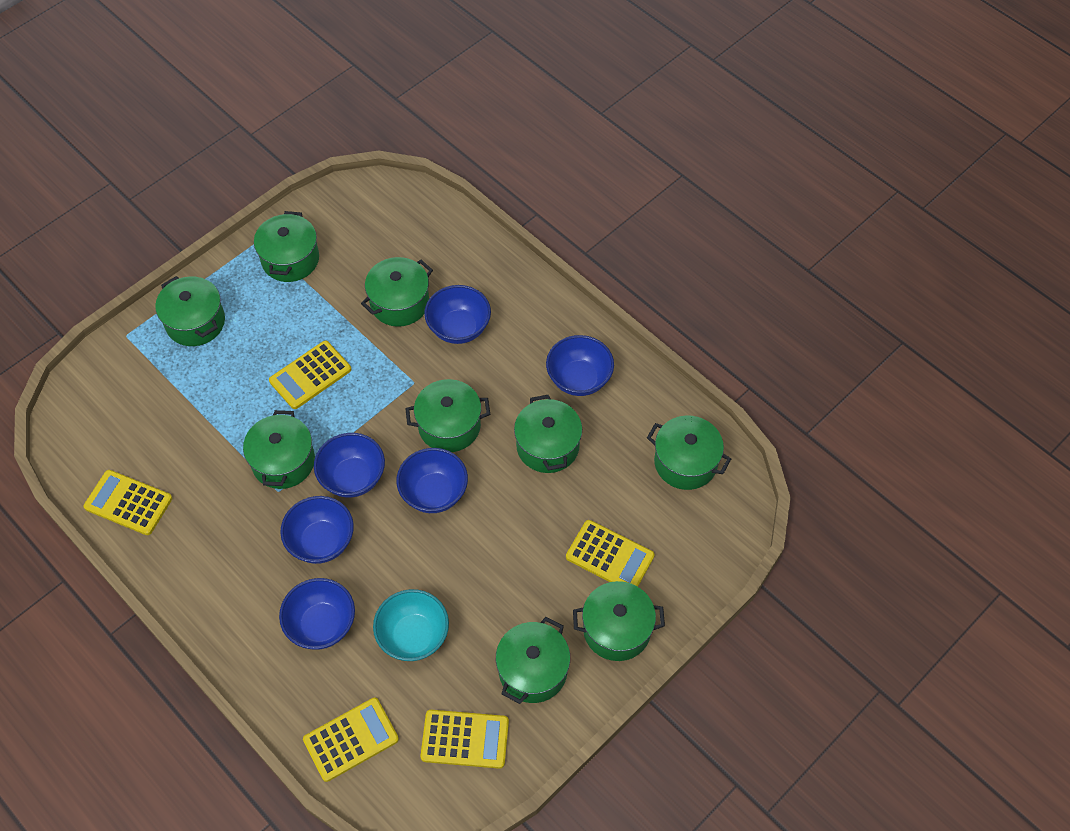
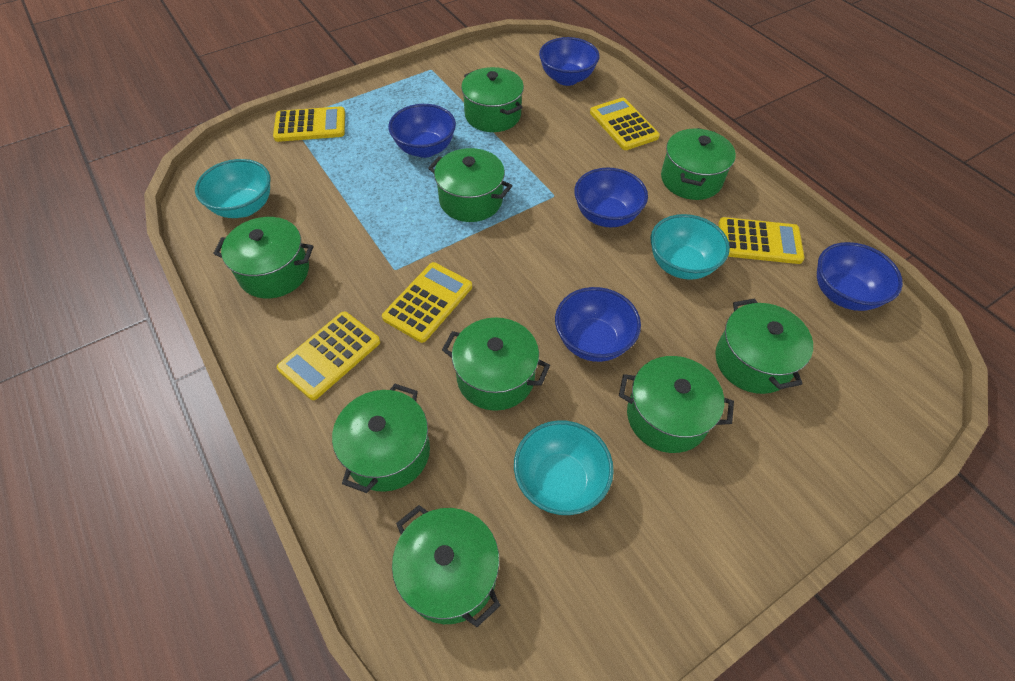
blue bowl: 6 -> 5
turquoise bowl: 1 -> 3

